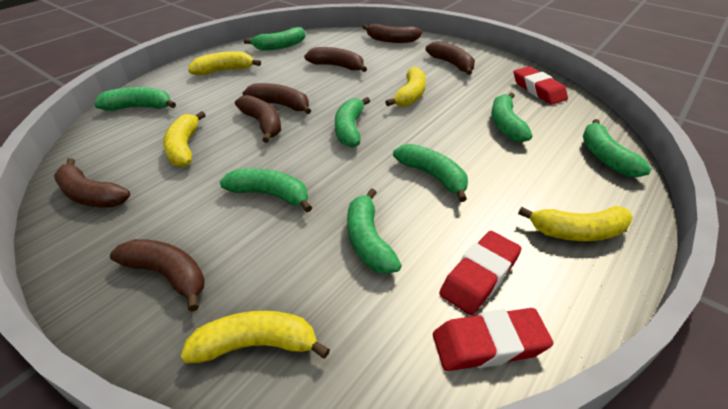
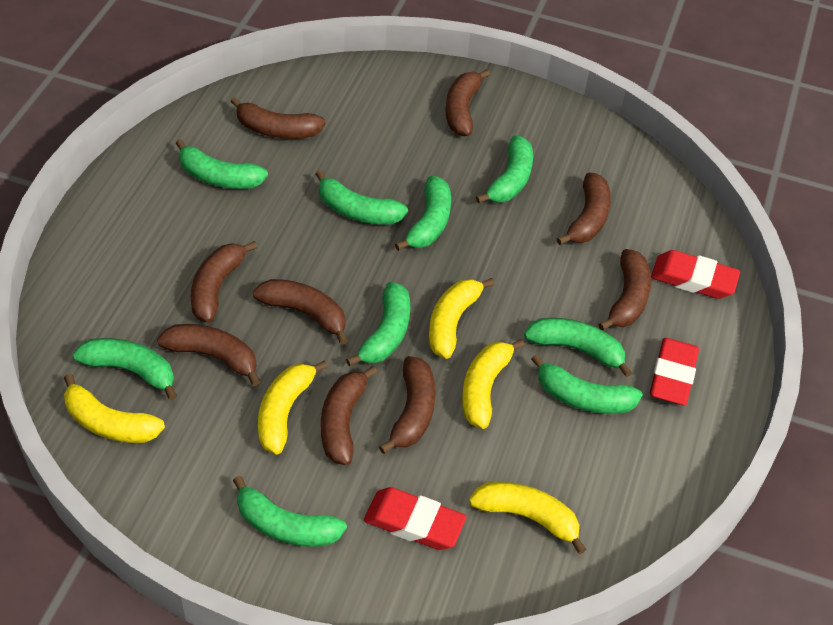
brown banana: 7 -> 9
green banana: 8 -> 9

